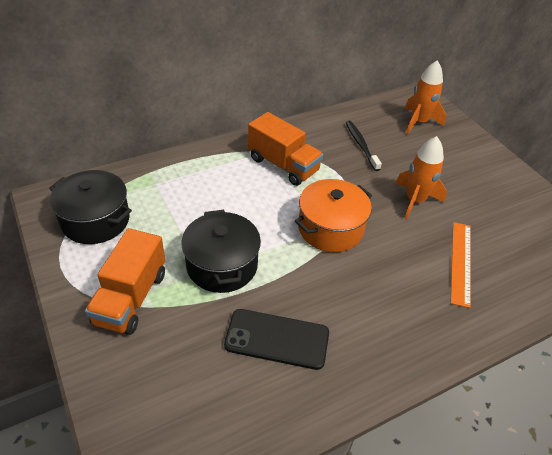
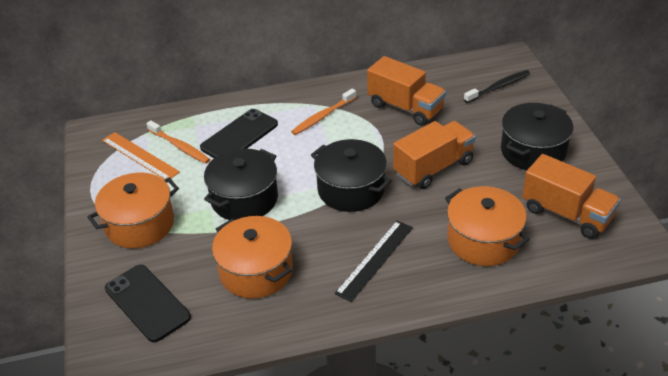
black phone: 1 -> 2
black pot: 2 -> 3
black ruler: 0 -> 1
orange pot: 1 -> 3
orange rocket: 2 -> 0
orange toothbrush: 0 -> 2
orange truck: 2 -> 3

